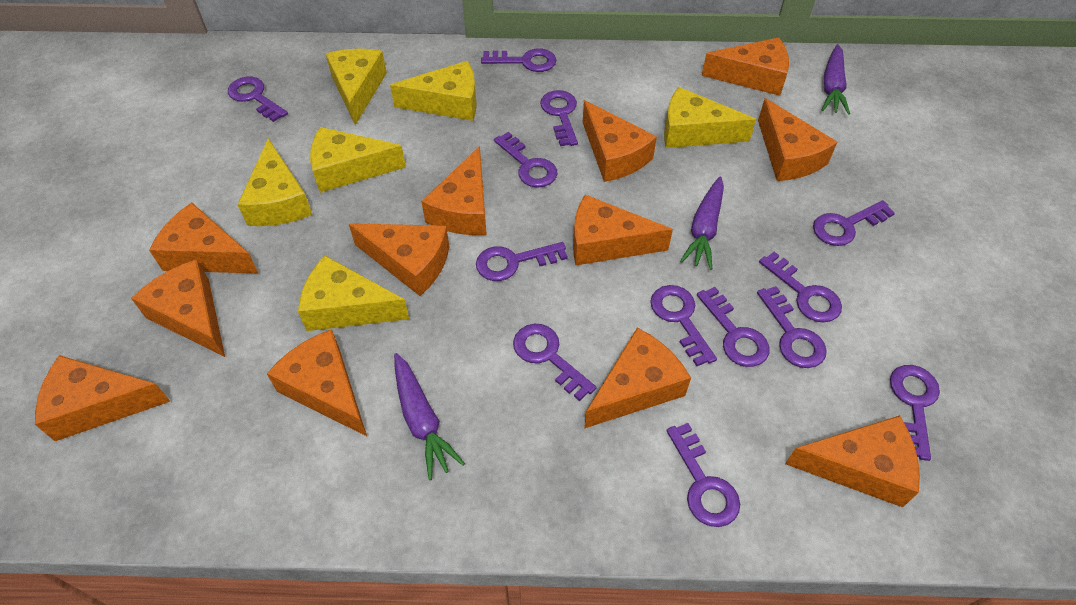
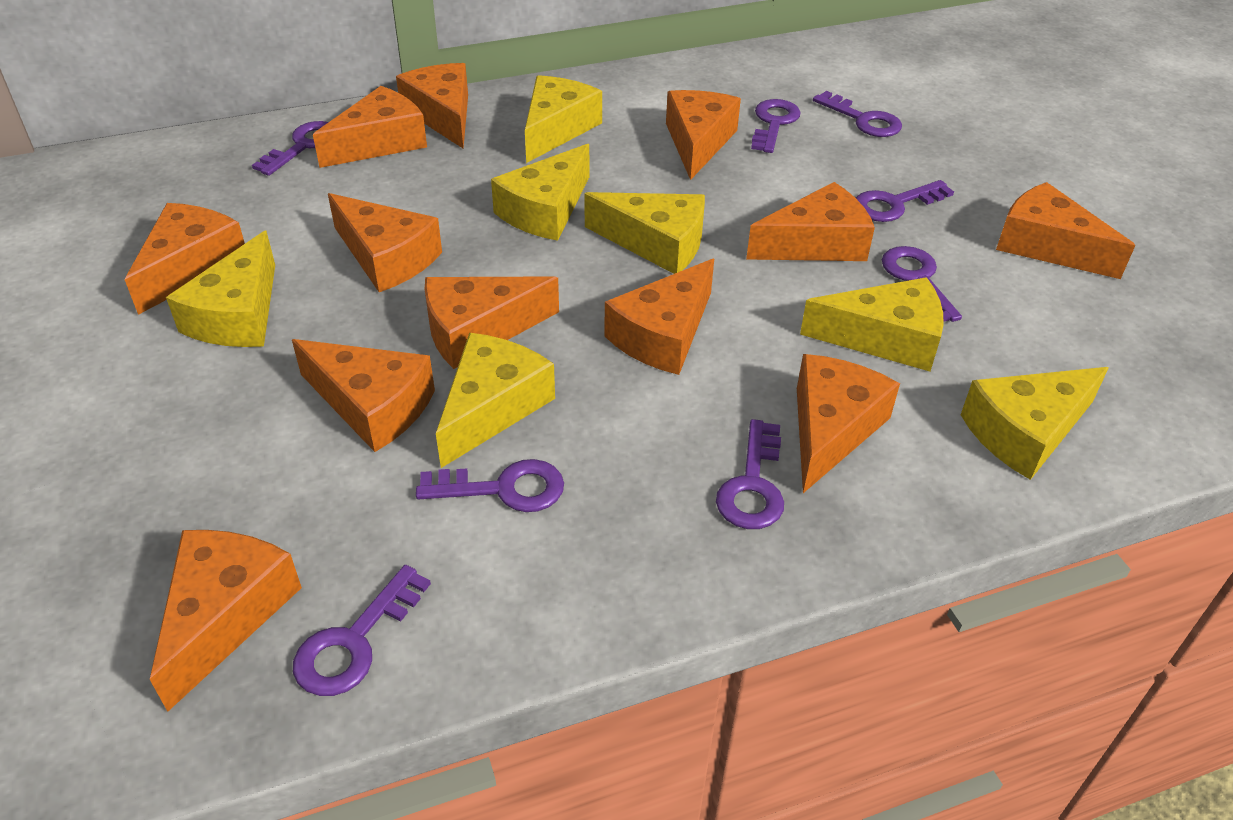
purple carrot: 3 -> 0
purple key: 13 -> 8
yellow cheese: 6 -> 7

